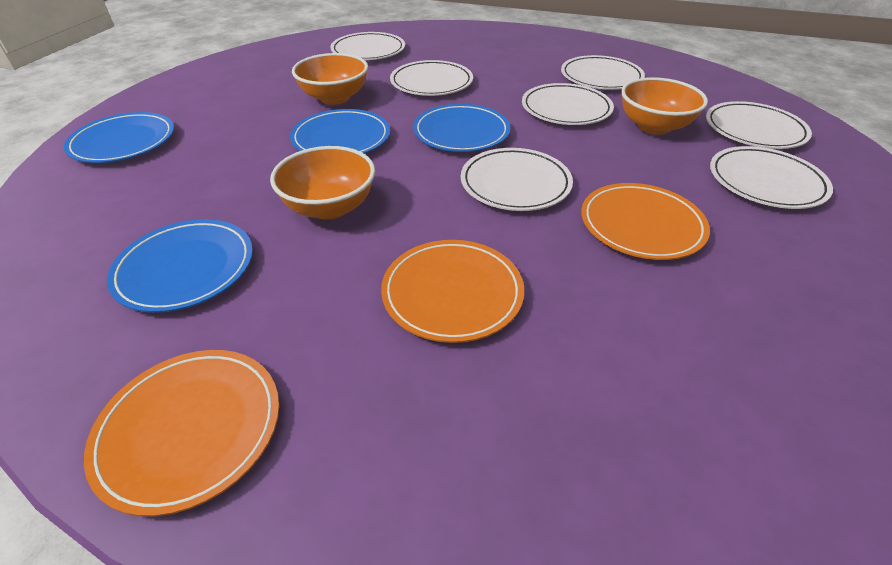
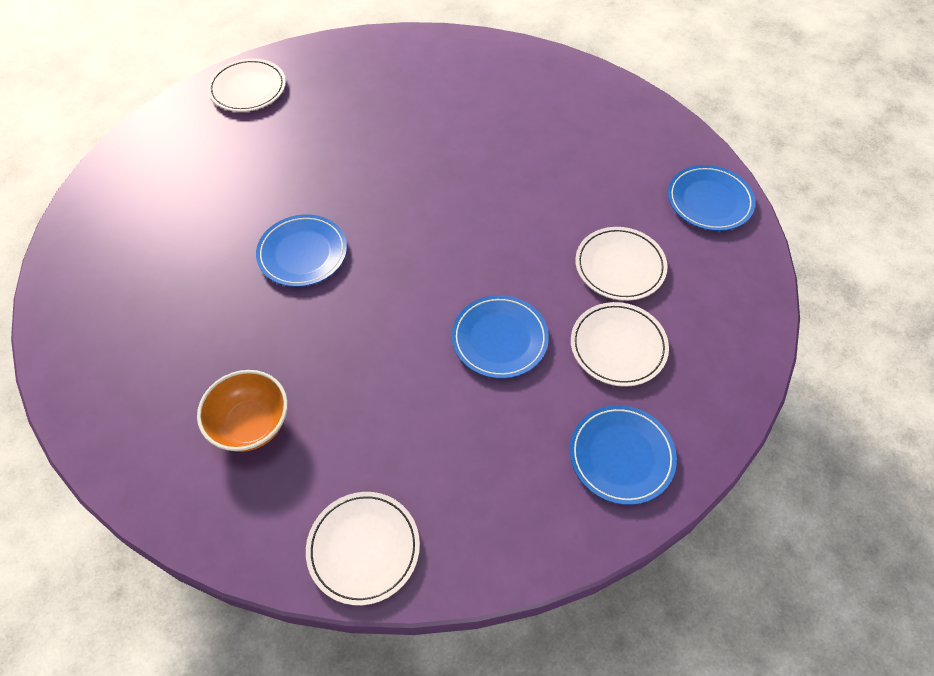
orange bowl: 3 -> 1
orange plate: 3 -> 0
white plate: 7 -> 4

